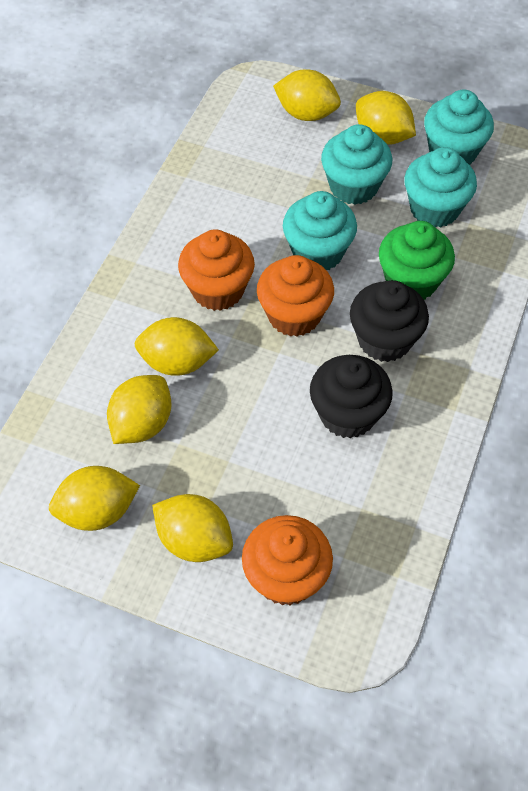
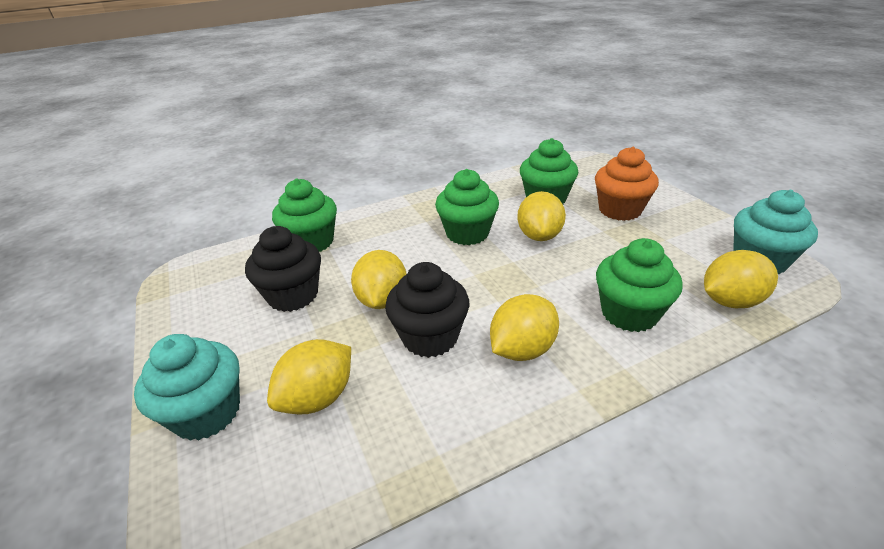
green cupcake: 1 -> 4
orange cupcake: 3 -> 1
turquoise cupcake: 4 -> 2
yellow lemon: 6 -> 5

